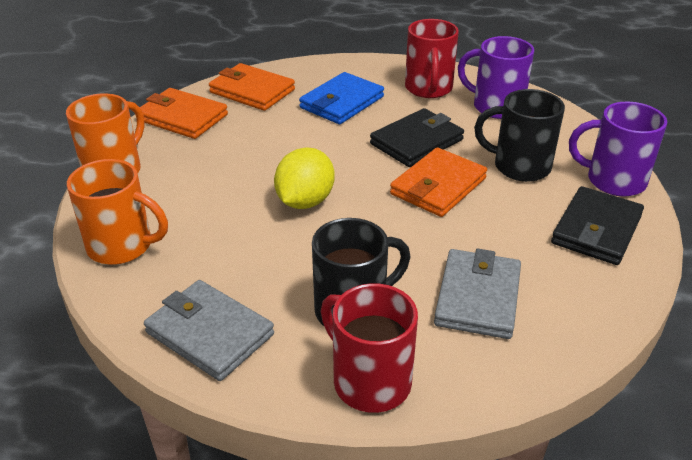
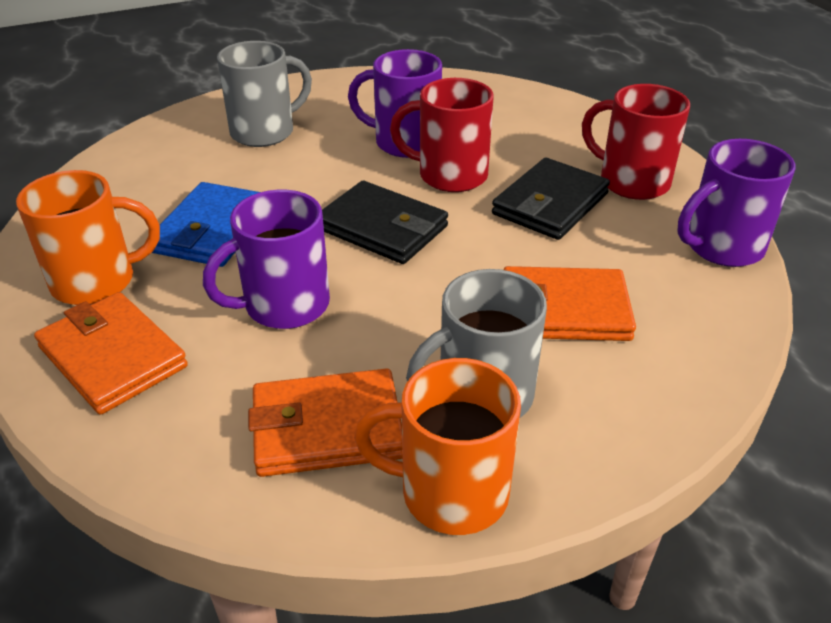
black mug: 2 -> 0
grey mug: 0 -> 2
grey wallet: 2 -> 0
purple mug: 2 -> 3
yellow lemon: 1 -> 0

